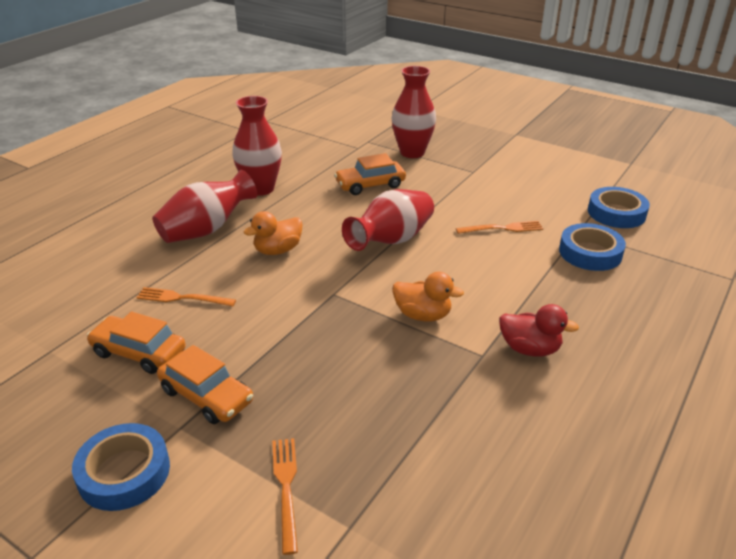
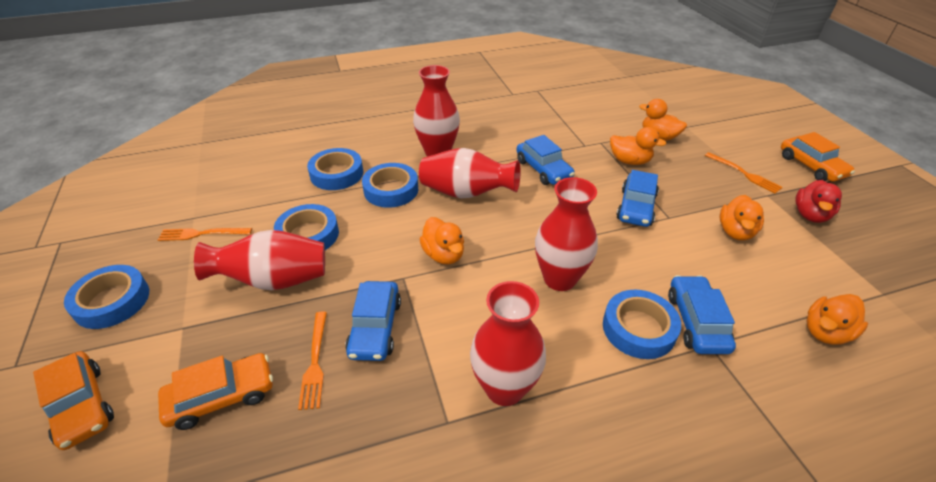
blue car: 0 -> 4
blue tape: 3 -> 5
orange duck: 2 -> 5
red vase: 4 -> 5

